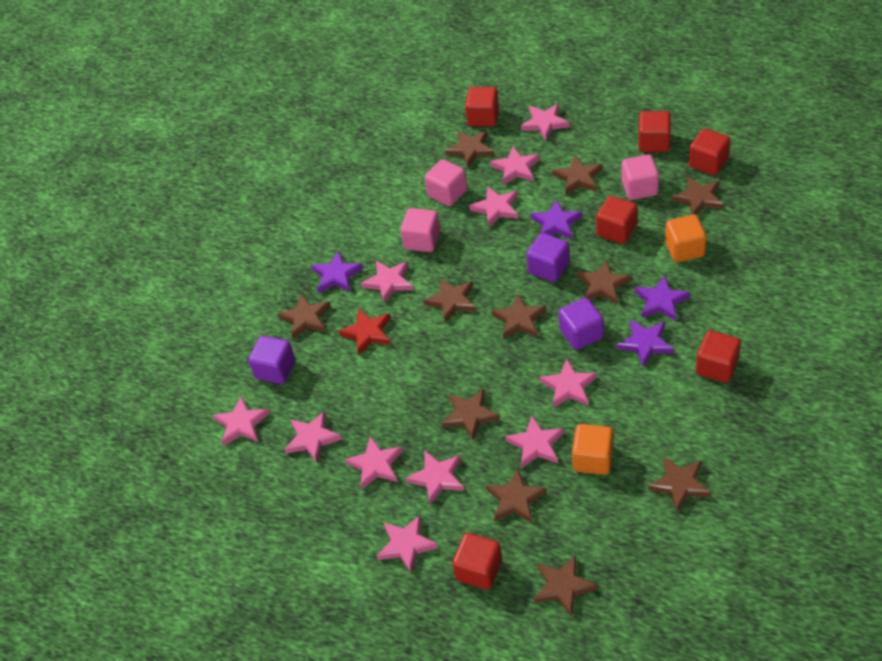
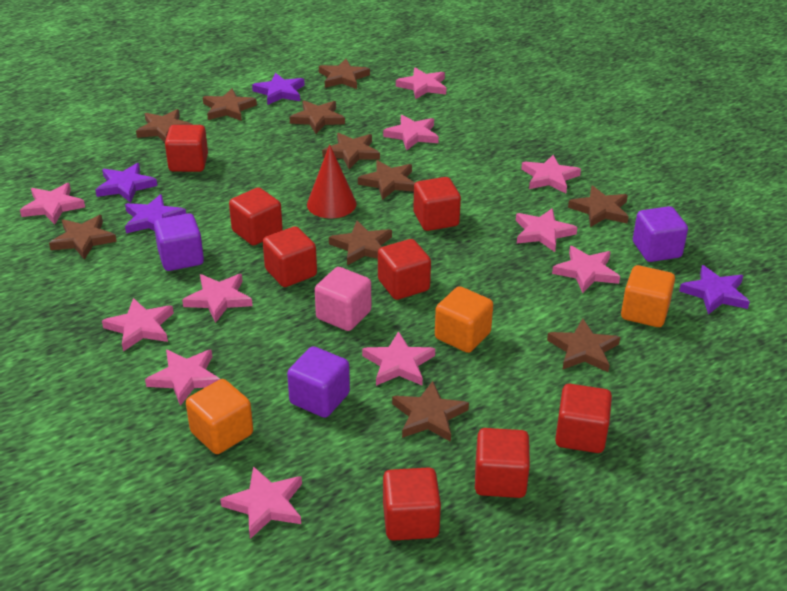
orange cube: 2 -> 3
pink cube: 3 -> 1
red cone: 0 -> 1
red cube: 6 -> 8
red star: 1 -> 0

